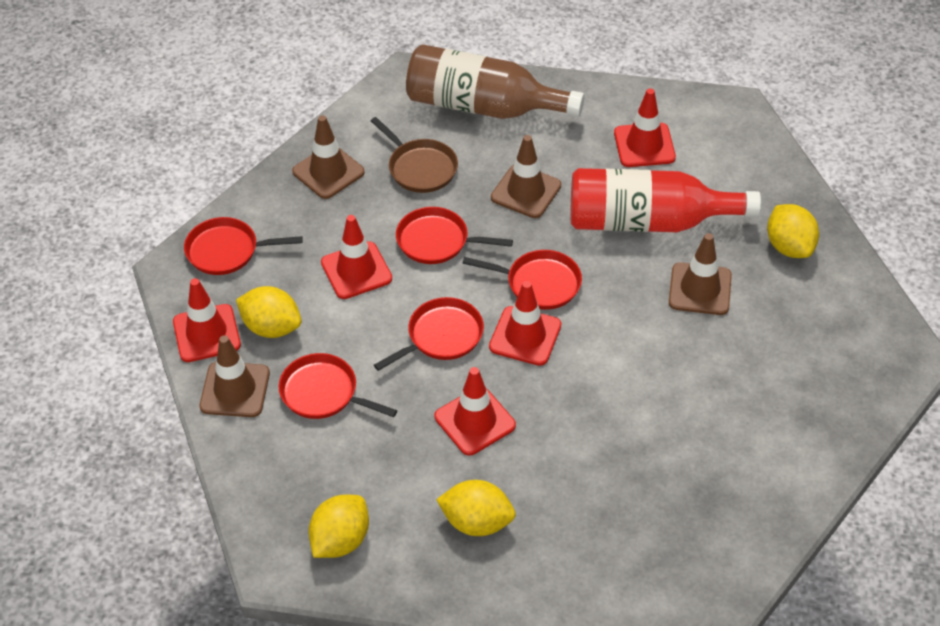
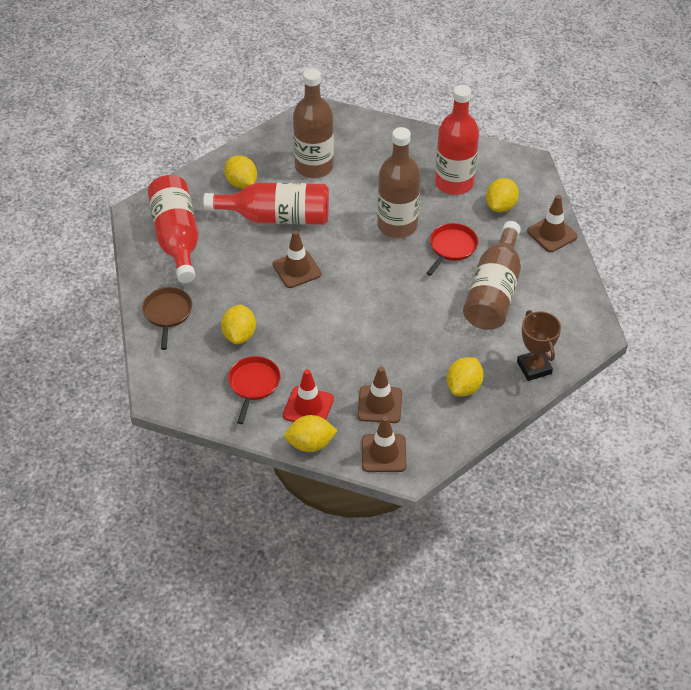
brown bottle: 1 -> 3
brown trophy: 0 -> 1
red bottle: 1 -> 3
red pan: 5 -> 2
red traffic cone: 5 -> 1
yellow lemon: 4 -> 5

